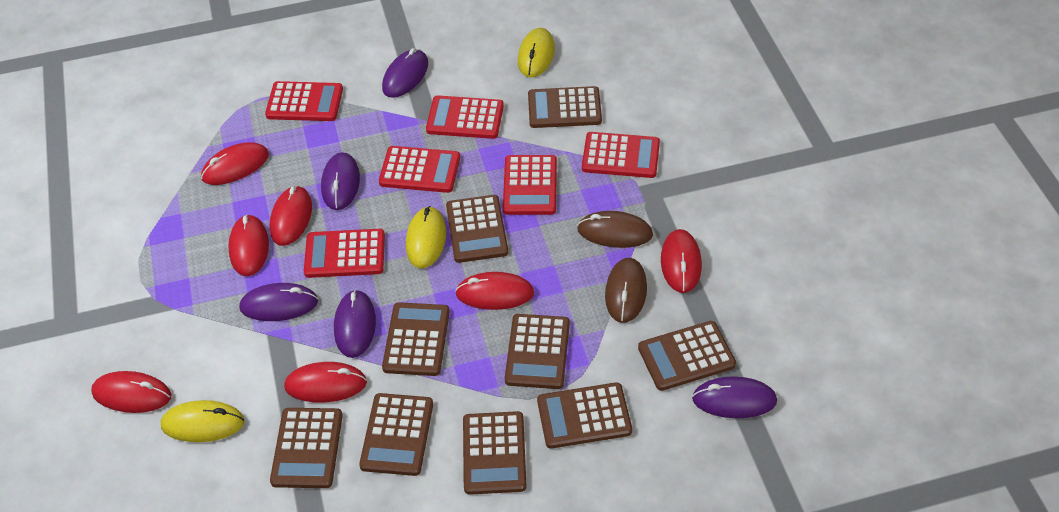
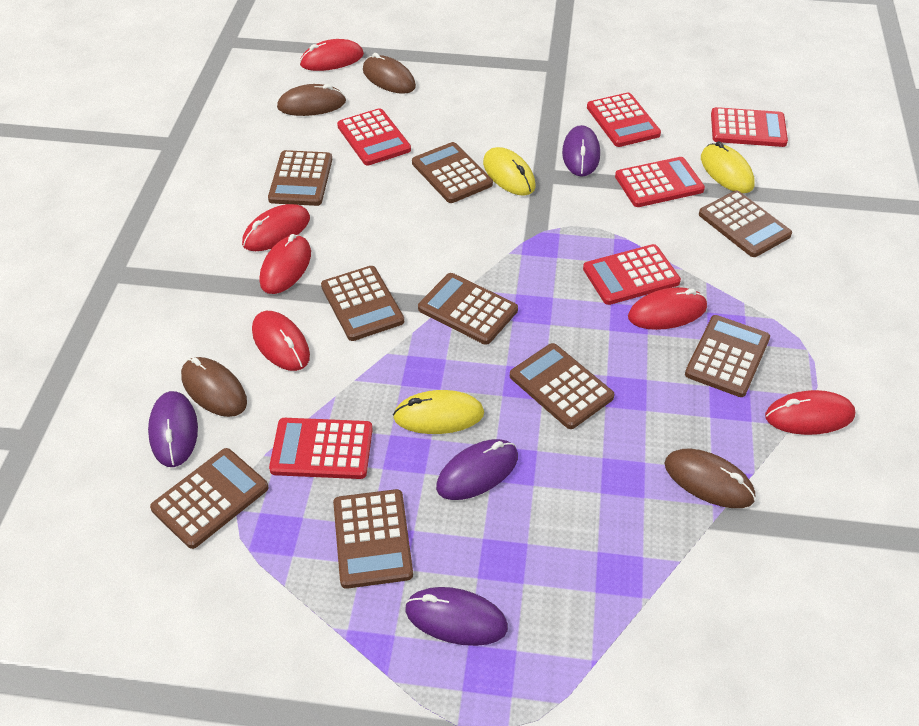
brown mouse: 2 -> 4
purple mouse: 5 -> 4
red mouse: 7 -> 6

